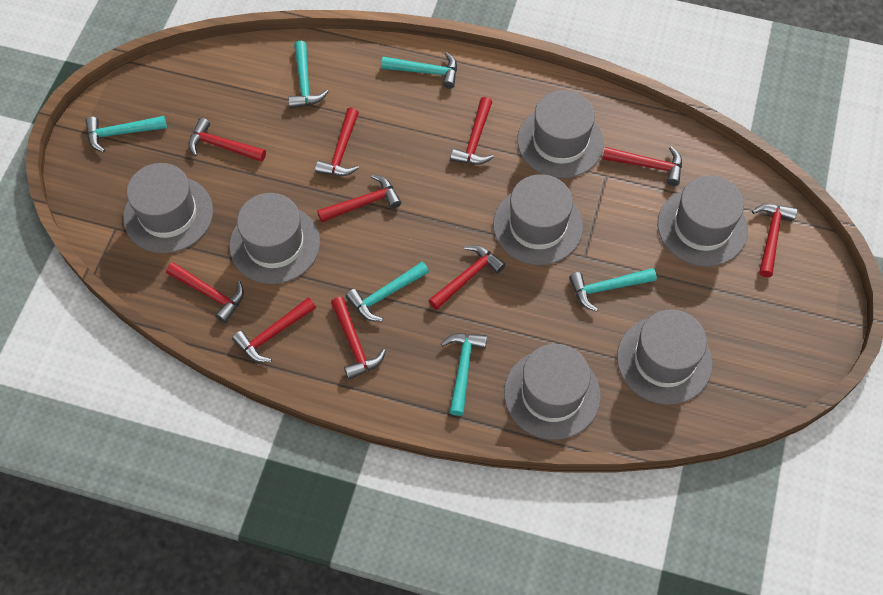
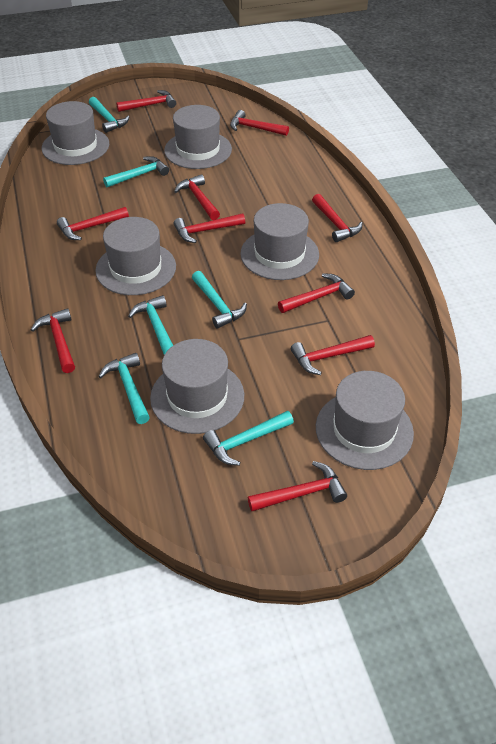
grey hat: 7 -> 6

